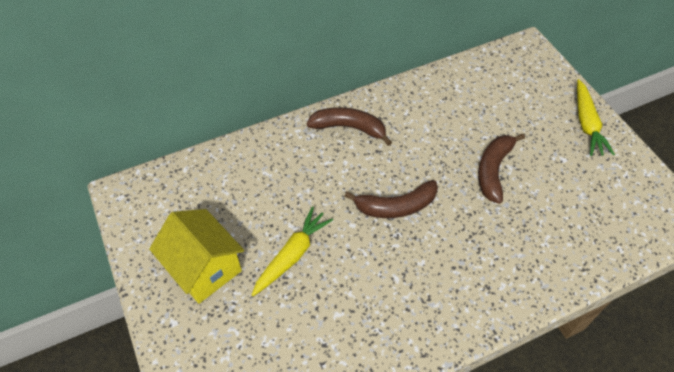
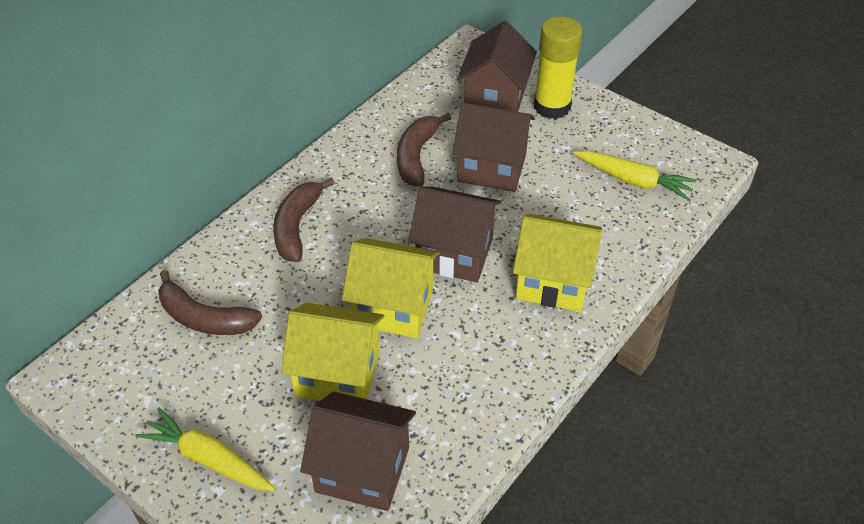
brown house: 0 -> 4
yellow glue stick: 0 -> 1
yellow house: 1 -> 3

